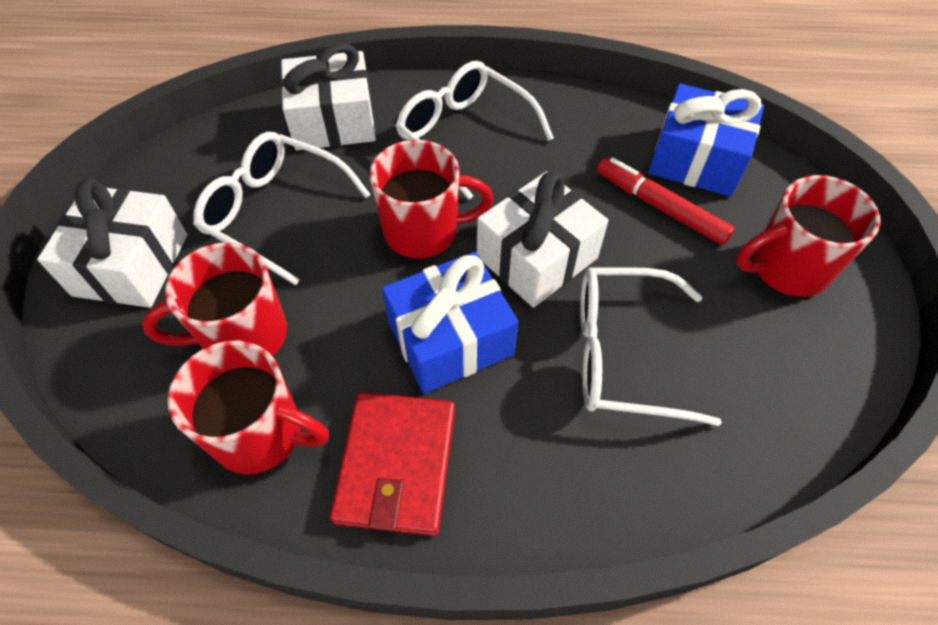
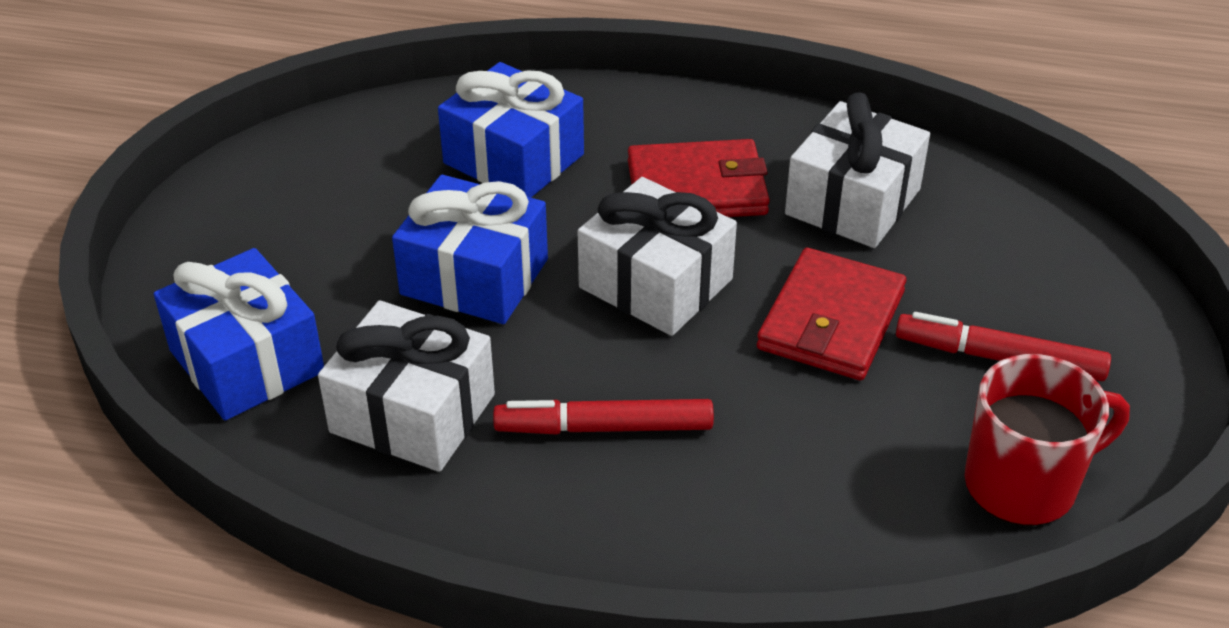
blue gift: 2 -> 3
red marker: 1 -> 2
red mug: 4 -> 1
red wallet: 1 -> 2
white glasses: 3 -> 0

